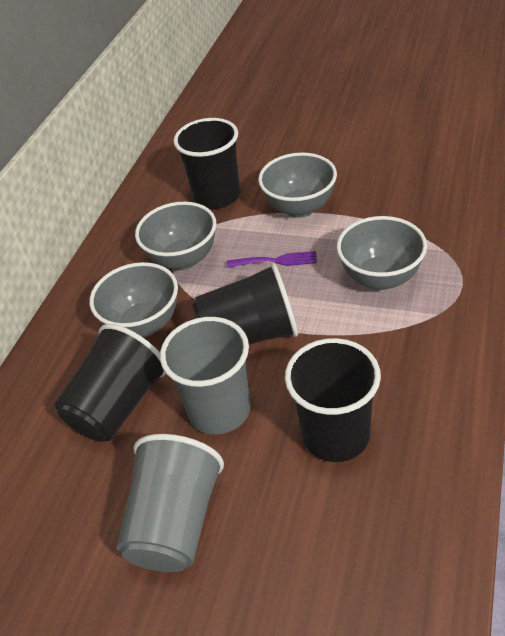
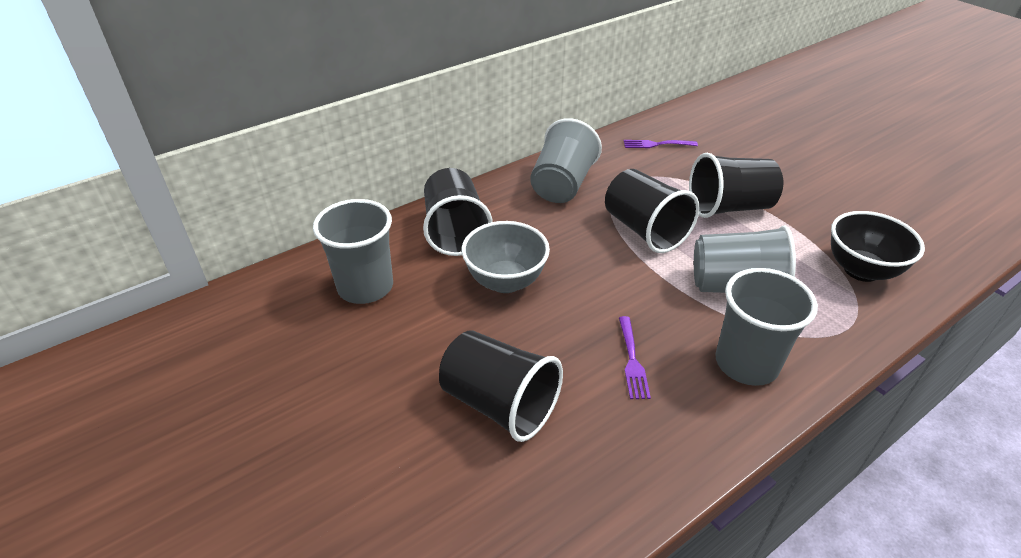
black bowl: 0 -> 1
grey bowl: 4 -> 1
grey cup: 2 -> 4
purple fork: 1 -> 2

